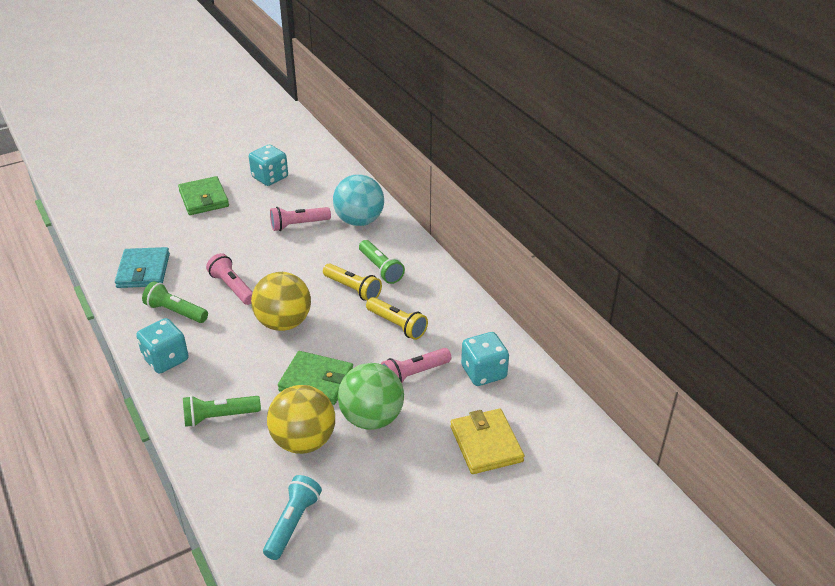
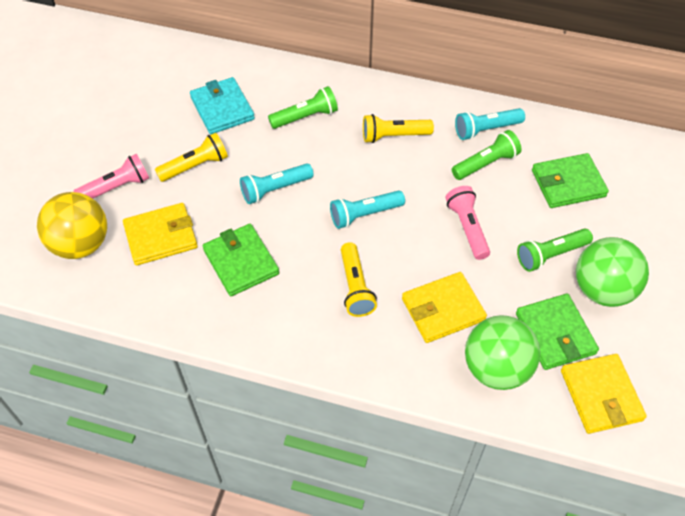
green ball: 1 -> 2
green wallet: 2 -> 3
pink flashlight: 3 -> 2
turquoise ball: 1 -> 0
turquoise dice: 3 -> 0
turquoise flashlight: 1 -> 3
yellow ball: 2 -> 1
yellow flashlight: 2 -> 3
yellow wallet: 1 -> 3

